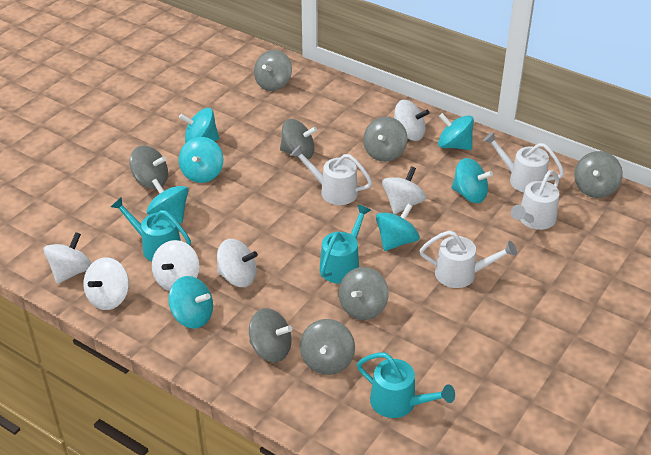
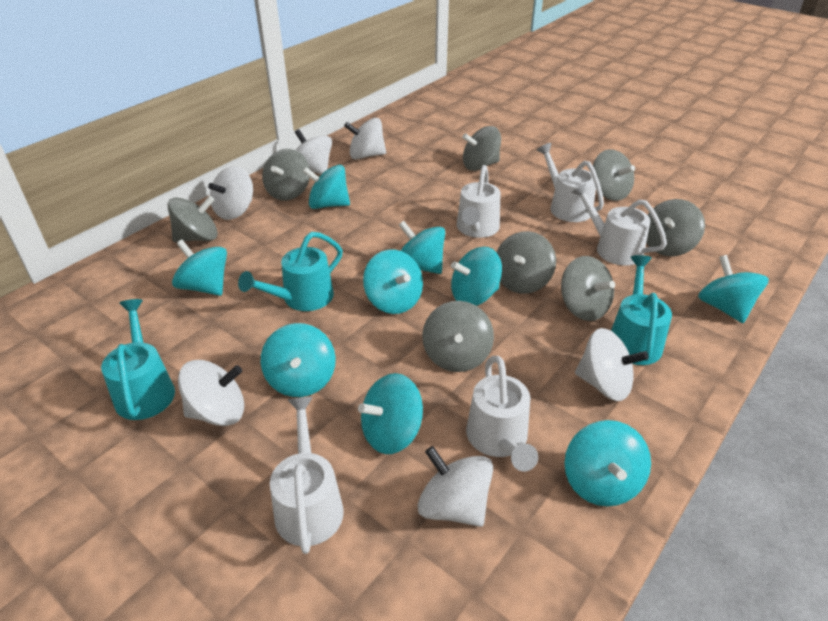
turquoise spinning top: 7 -> 9
white watering can: 4 -> 5

